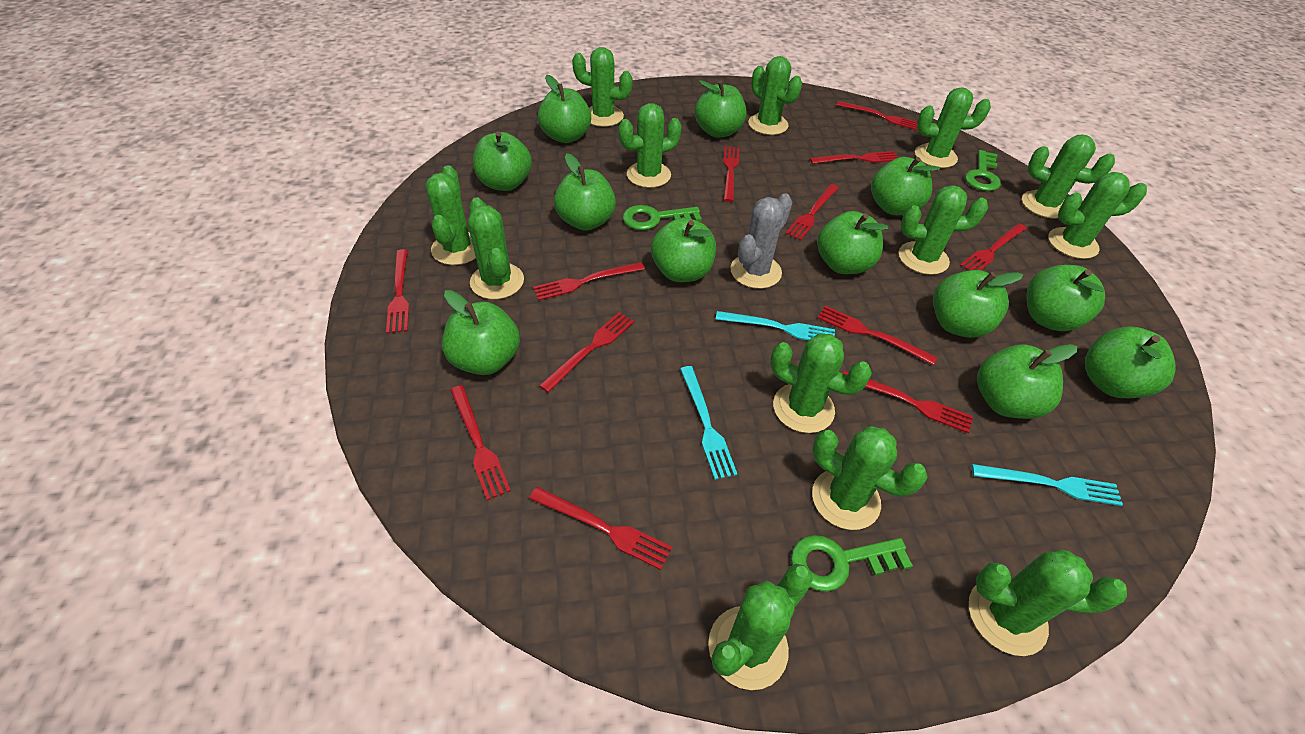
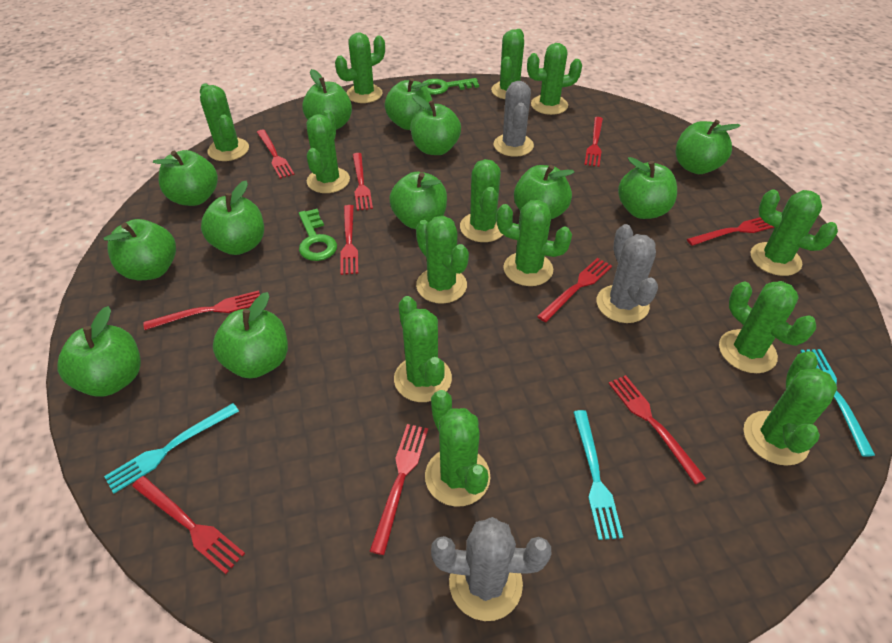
green key: 3 -> 2
grey cactus: 1 -> 3
red fork: 12 -> 10

